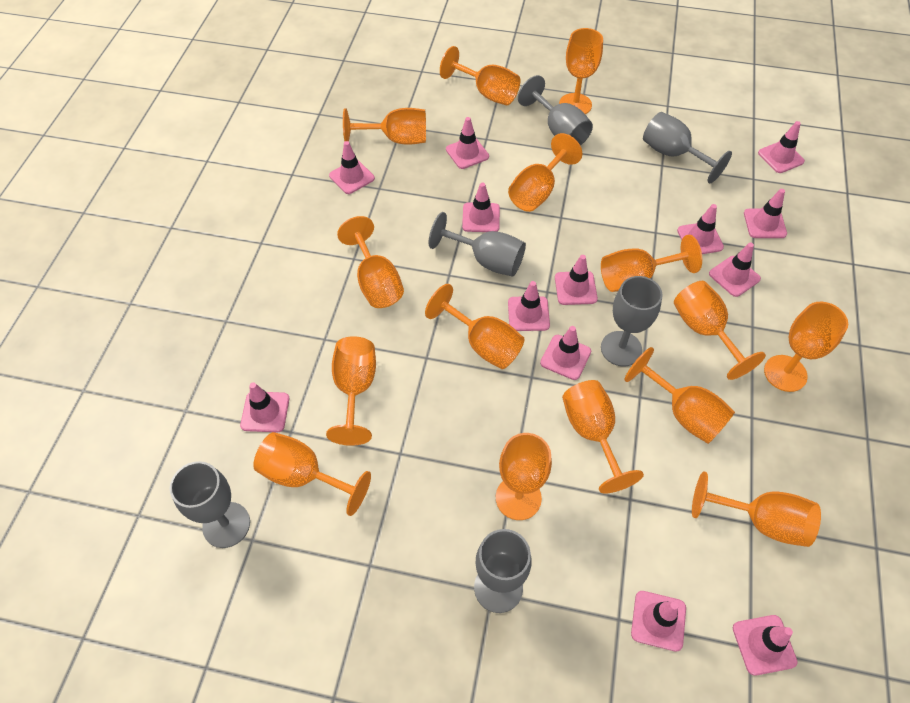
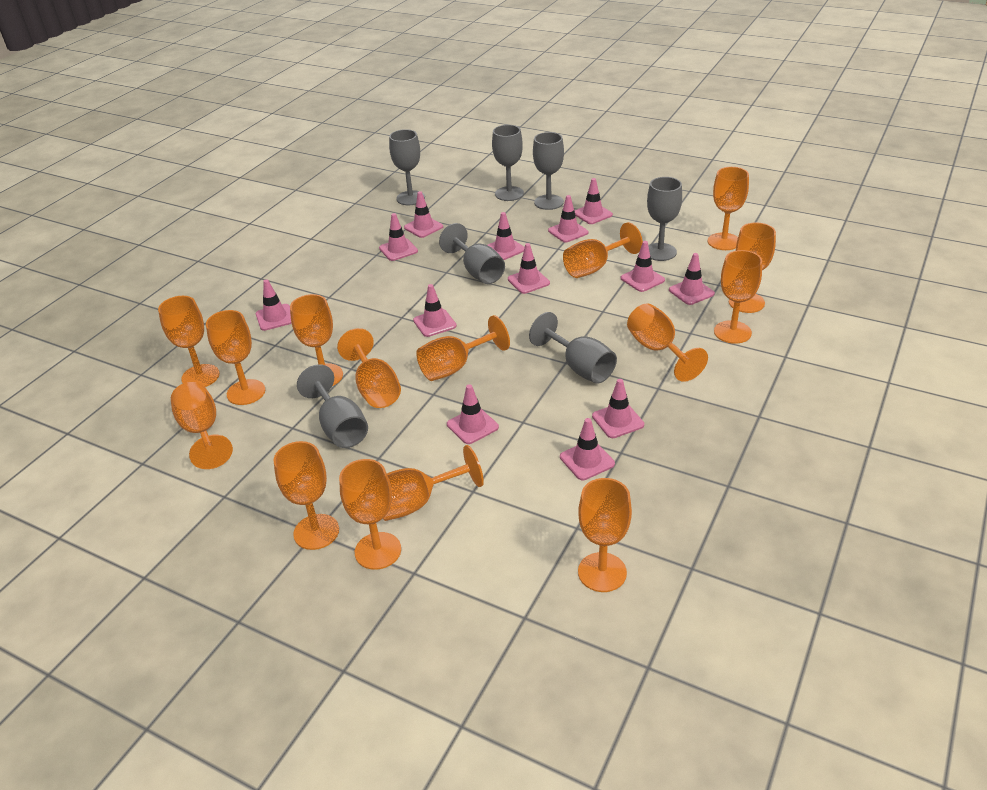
grey goblet: 6 -> 7

